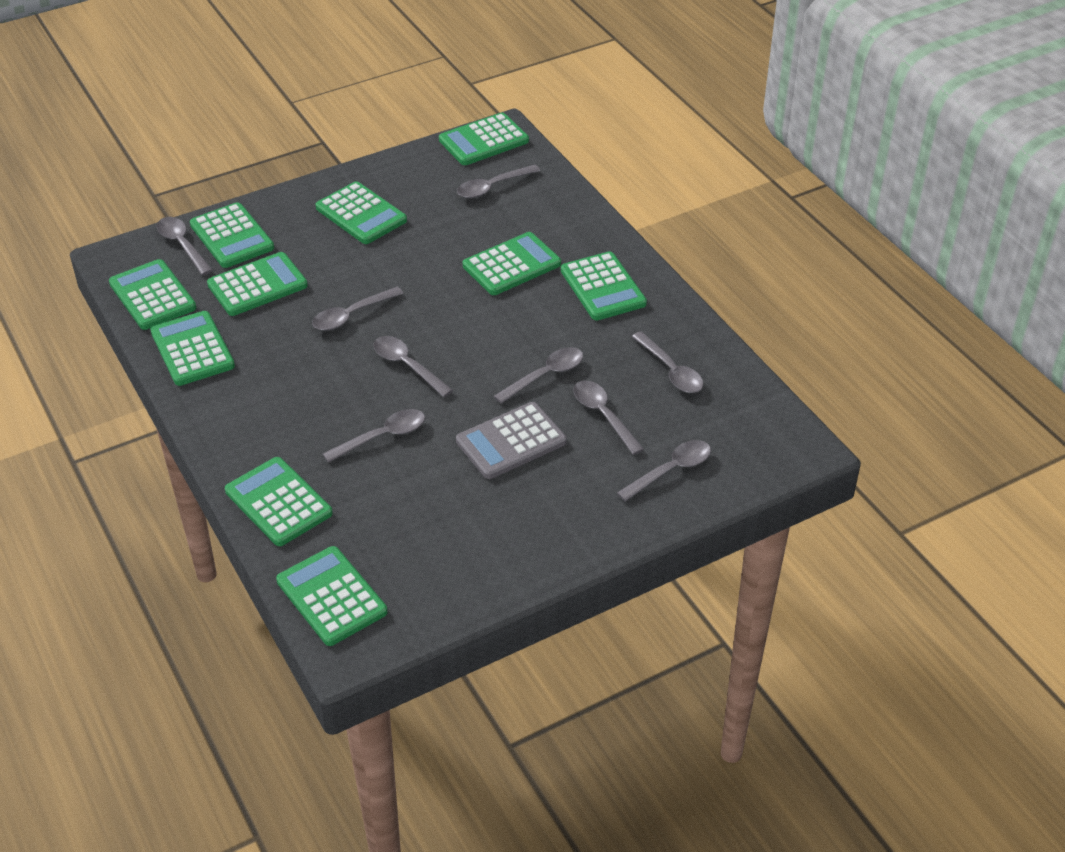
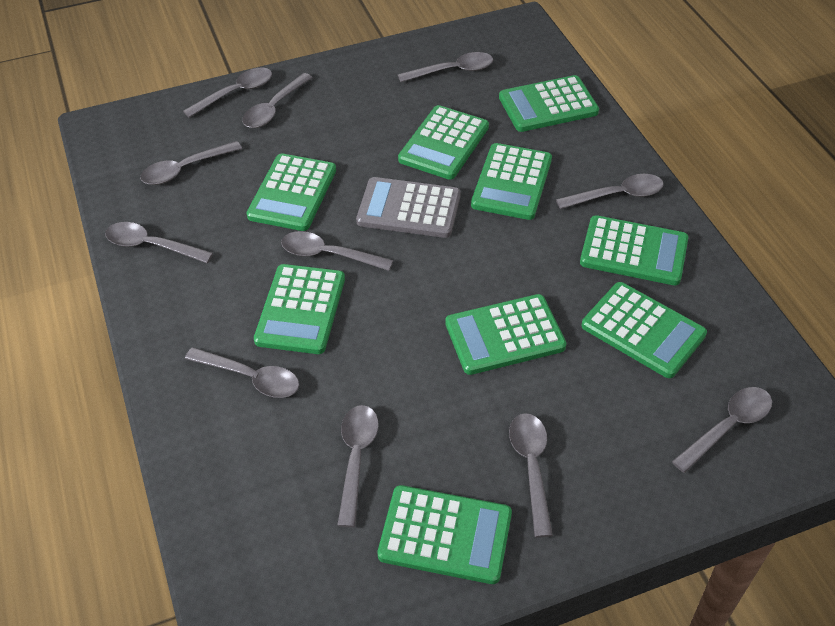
green calculator: 10 -> 9
grey spoon: 9 -> 11

